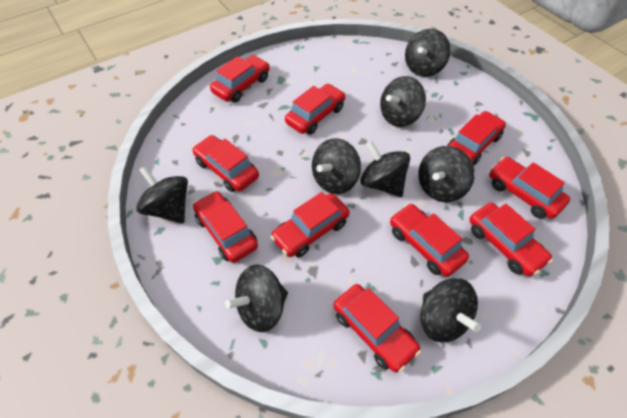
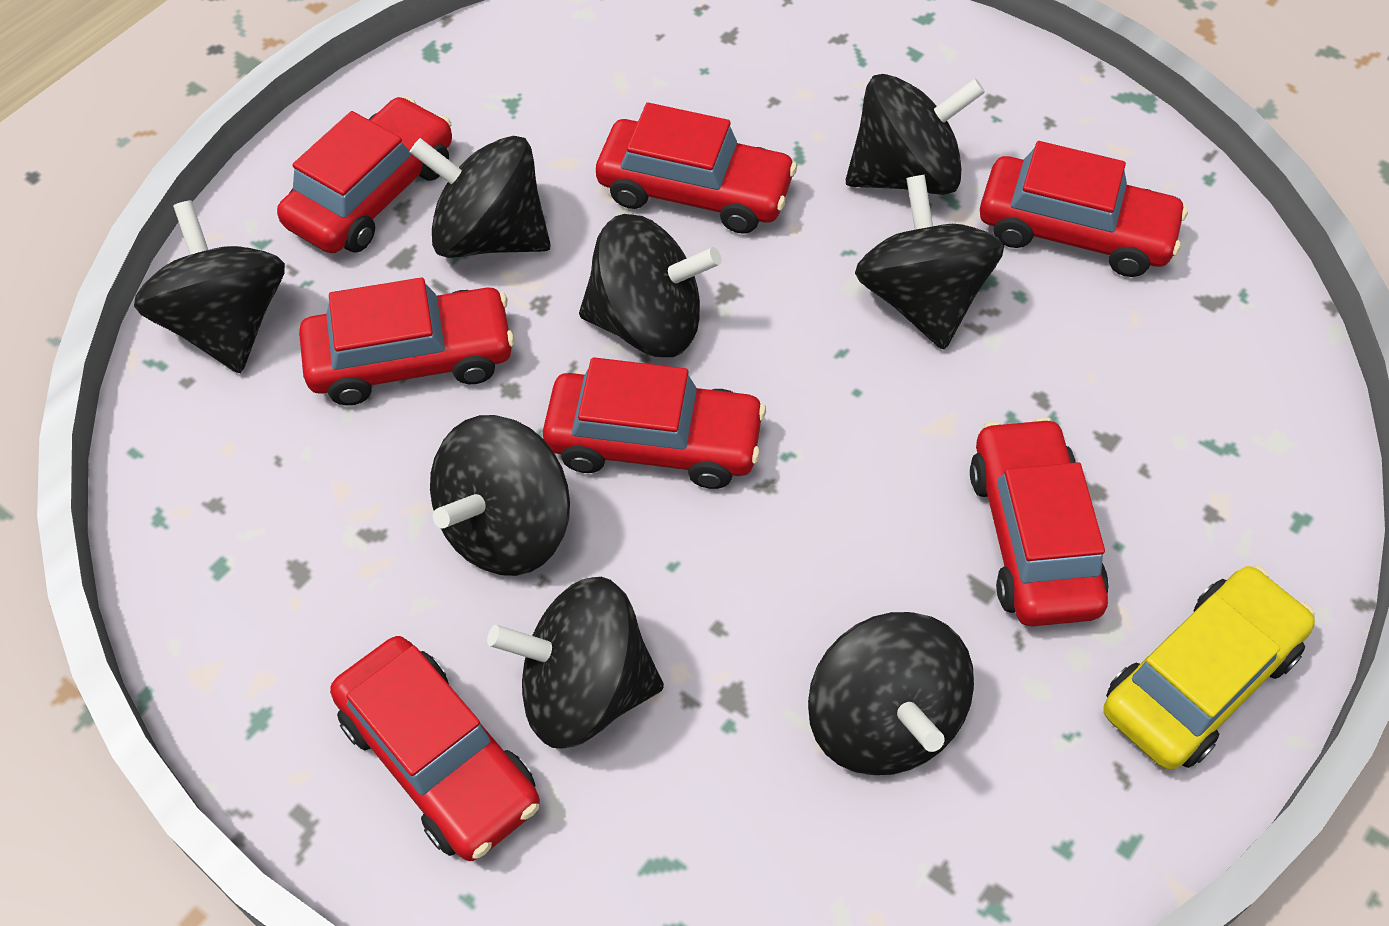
red car: 10 -> 7
yellow car: 0 -> 1

